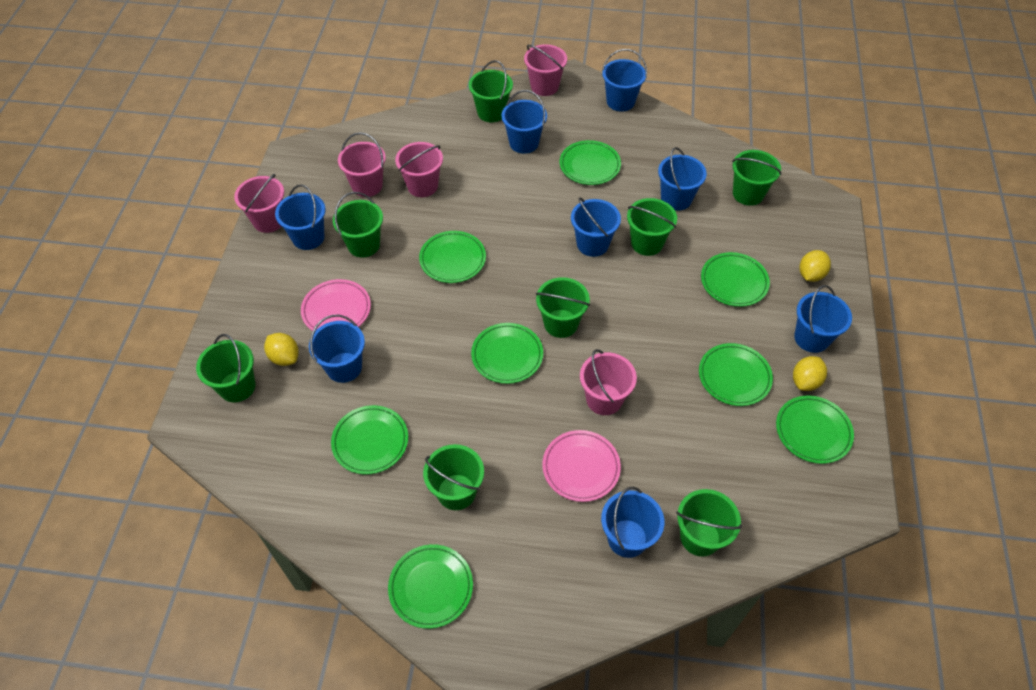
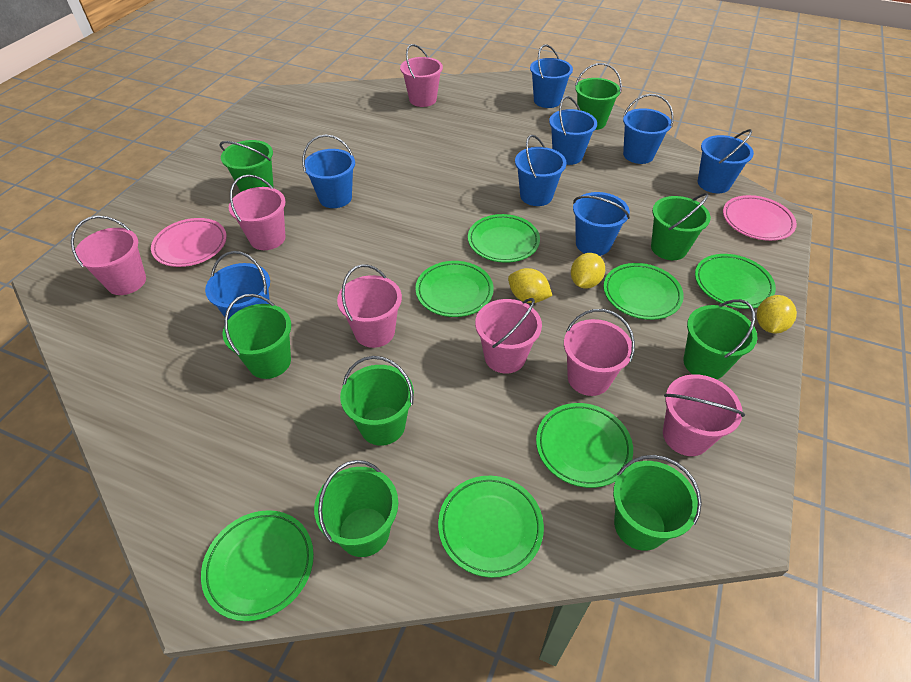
green plate: 8 -> 7
pink bucket: 5 -> 7

